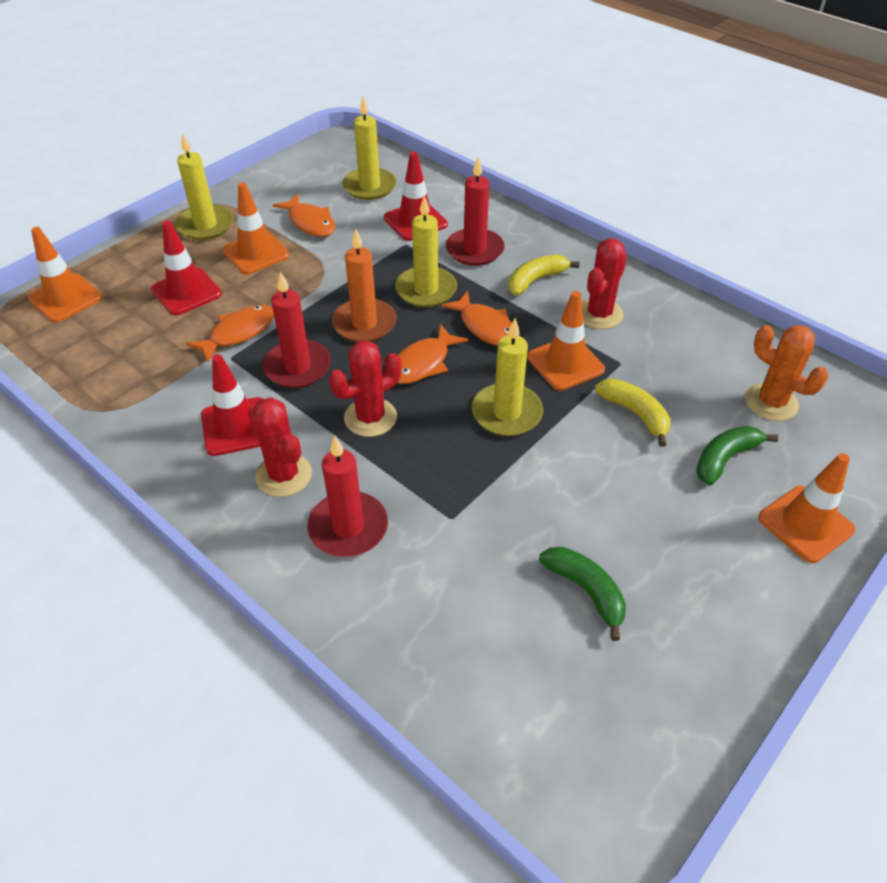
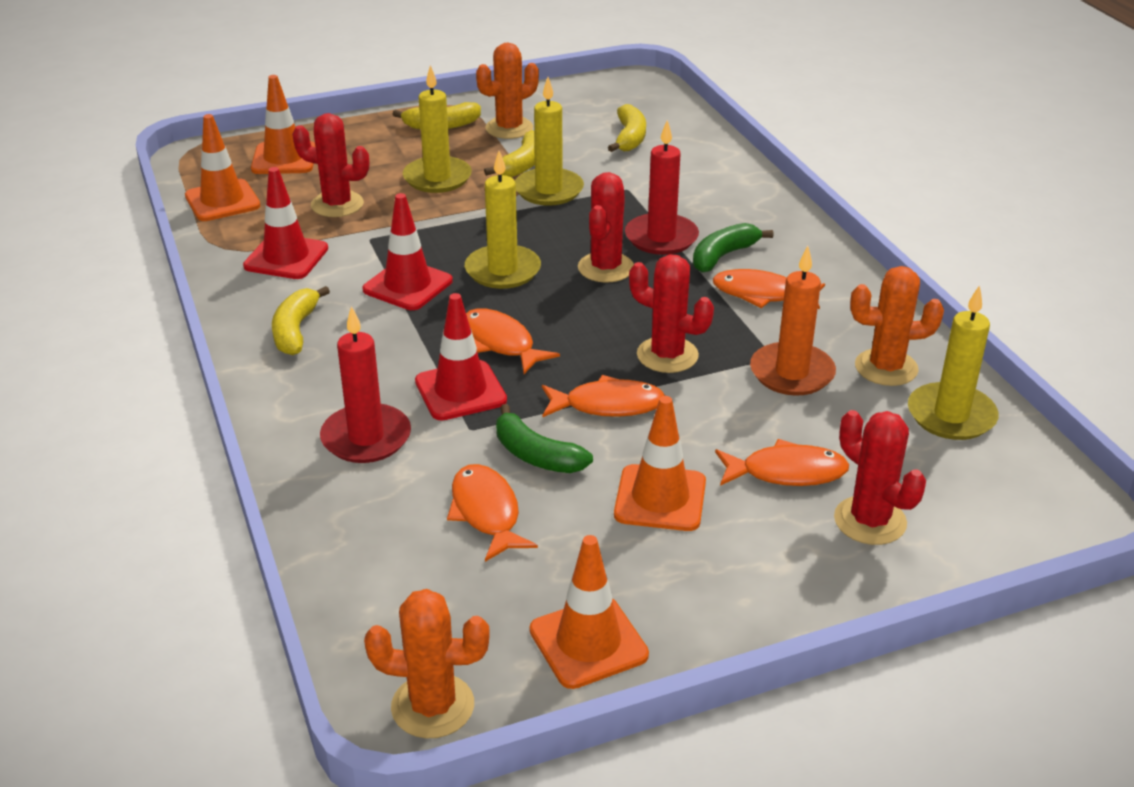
orange cactus: 1 -> 3
orange fish: 4 -> 5
red cactus: 3 -> 4
red candle: 3 -> 2
yellow banana: 2 -> 4

